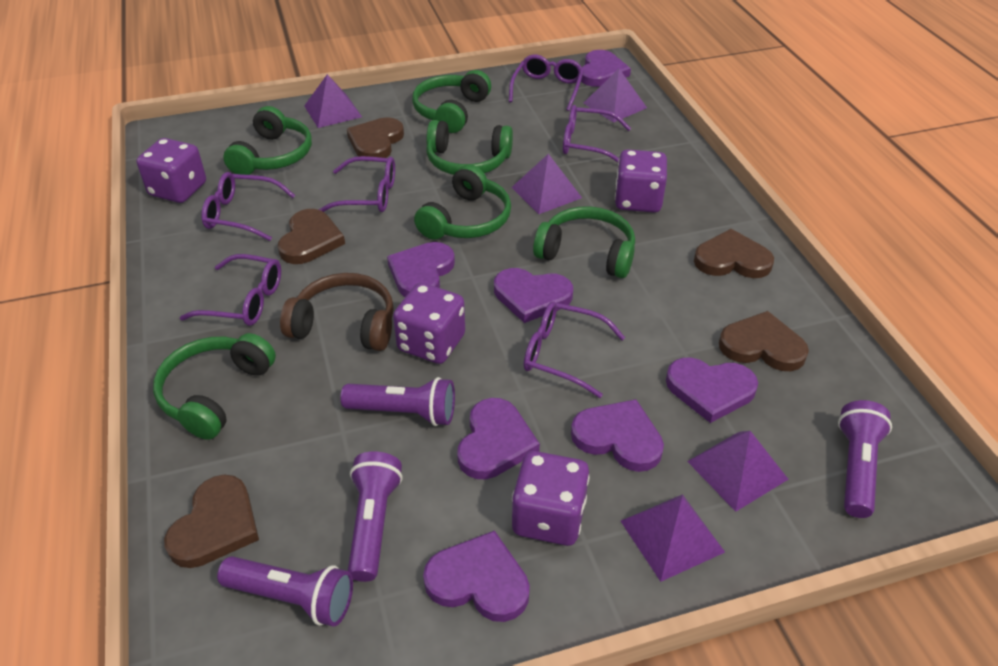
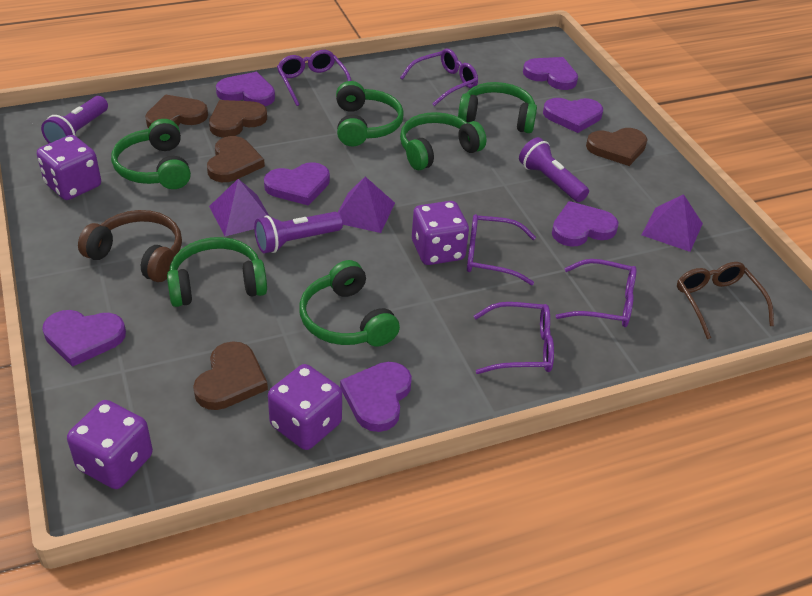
brown glasses: 0 -> 1
purple flashlight: 4 -> 3
purple glasses: 6 -> 5
purple pyramid: 5 -> 3

